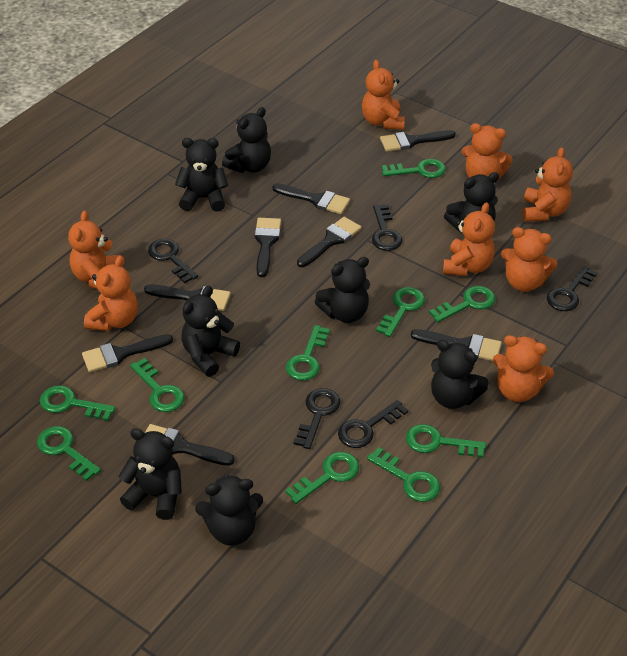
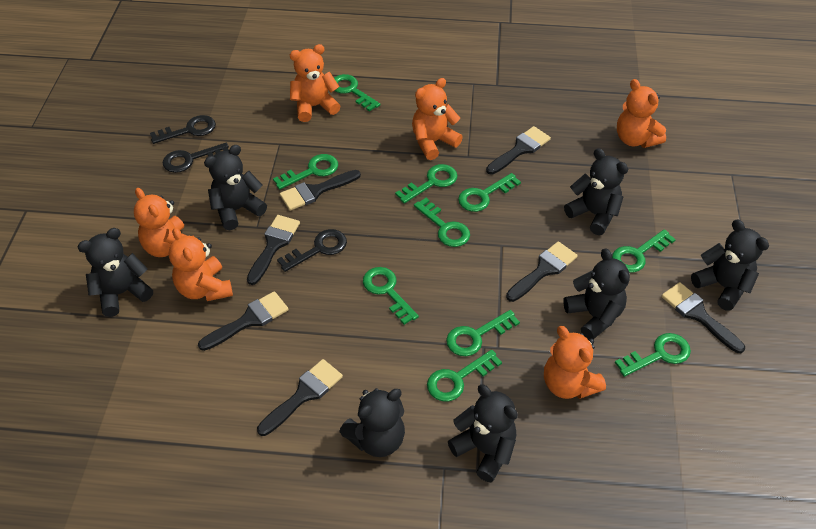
black brush: 8 -> 7
black key: 5 -> 3
black teddy bear: 8 -> 7
orange teddy bear: 8 -> 6

